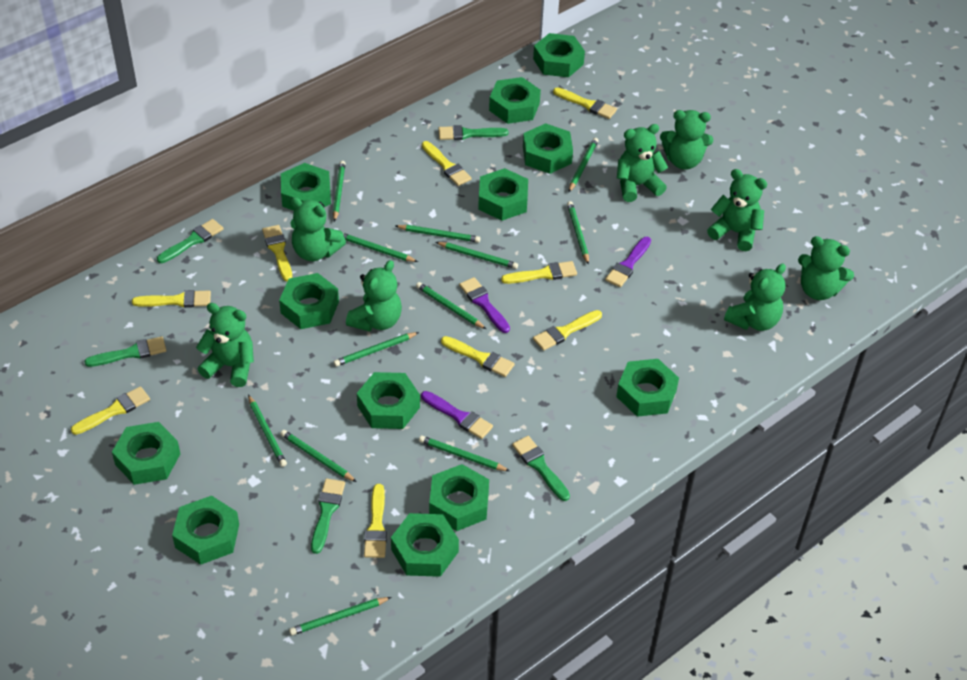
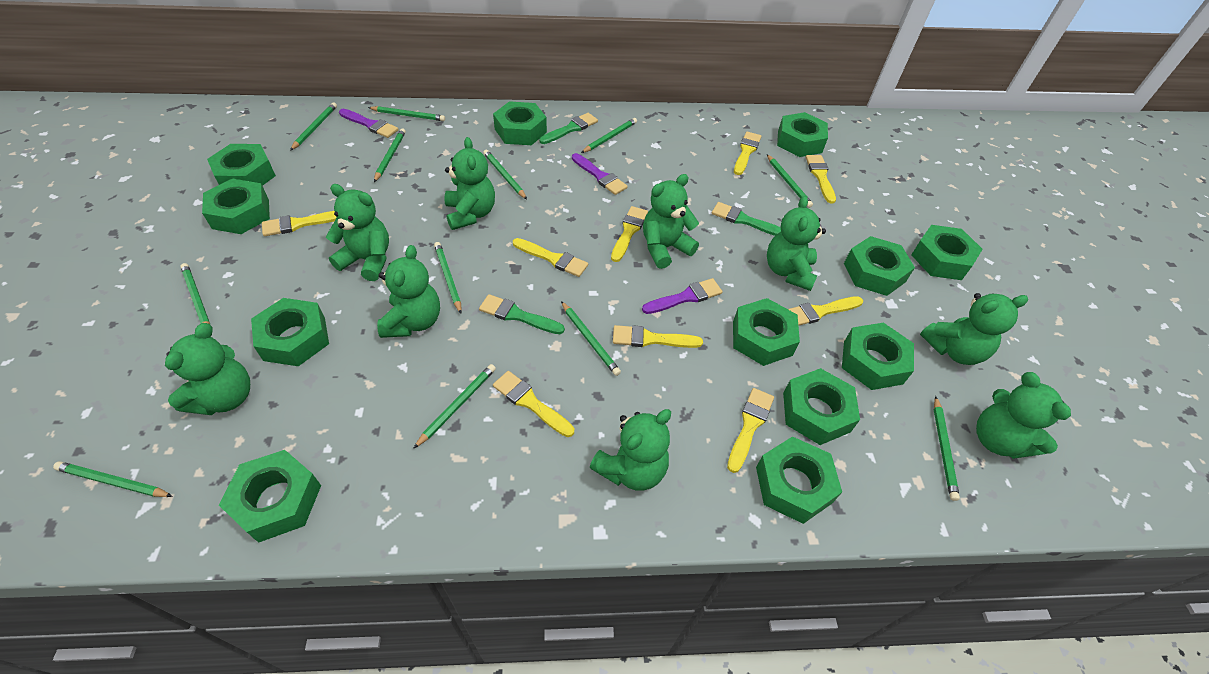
green brush: 5 -> 3
green teddy bear: 8 -> 9

